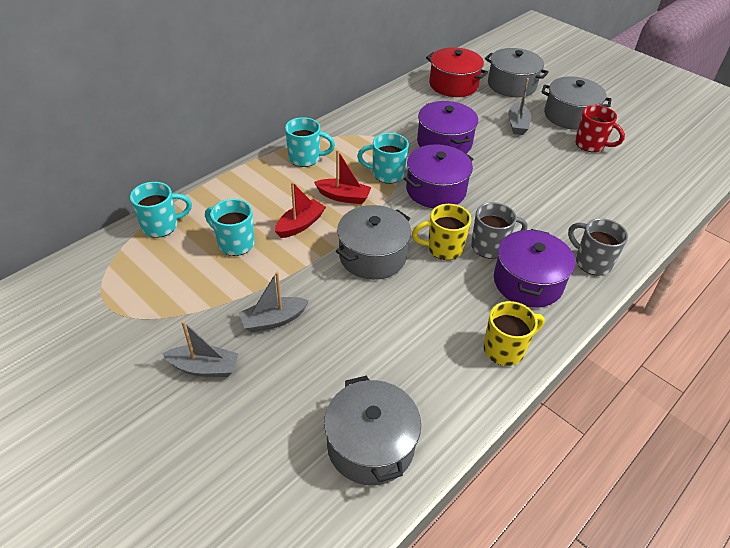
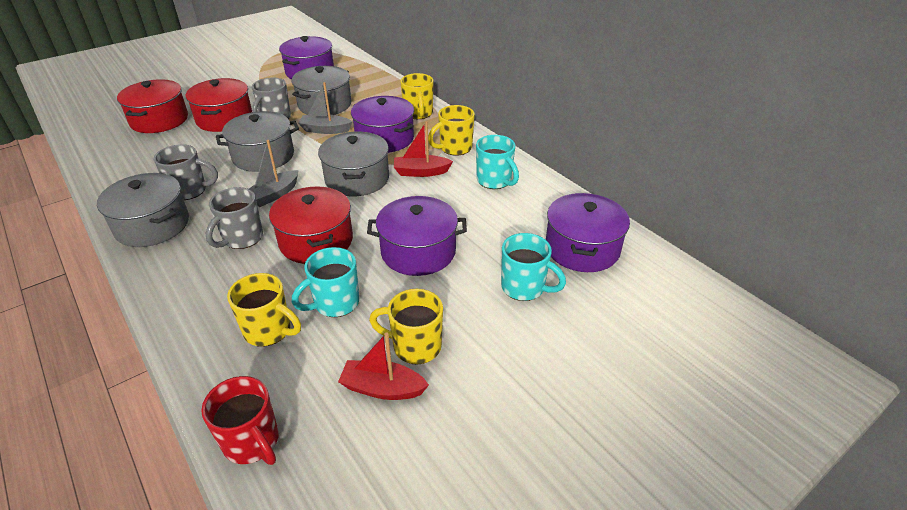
grey boat: 3 -> 2
grey mug: 2 -> 3
purple pot: 3 -> 4
red pot: 1 -> 3
turquoise mug: 4 -> 3
yellow mug: 2 -> 4

